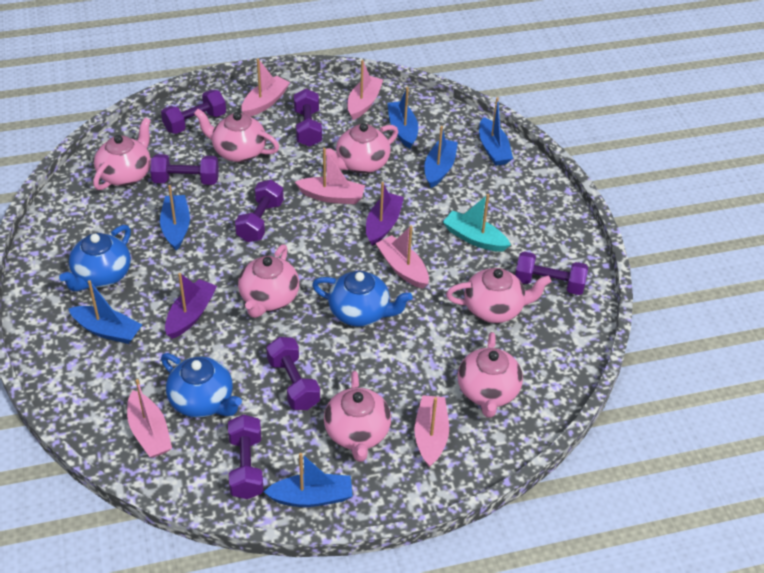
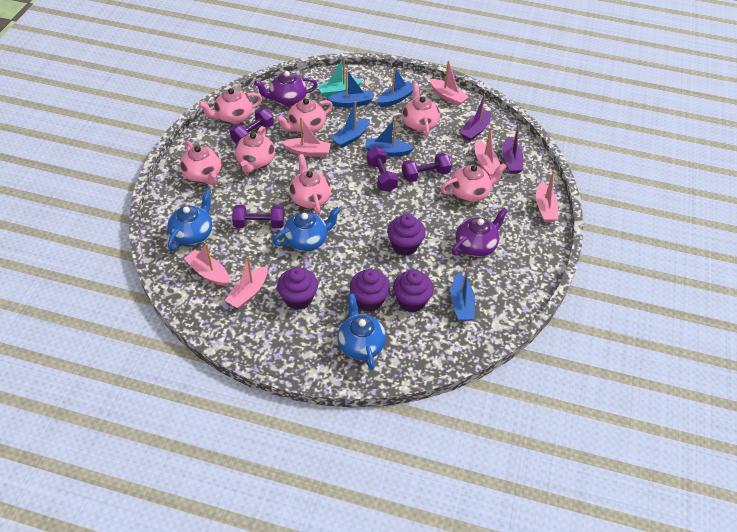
blue boat: 6 -> 5
purple cupcake: 0 -> 4
purple dumbbell: 7 -> 4
purple teapot: 0 -> 2

